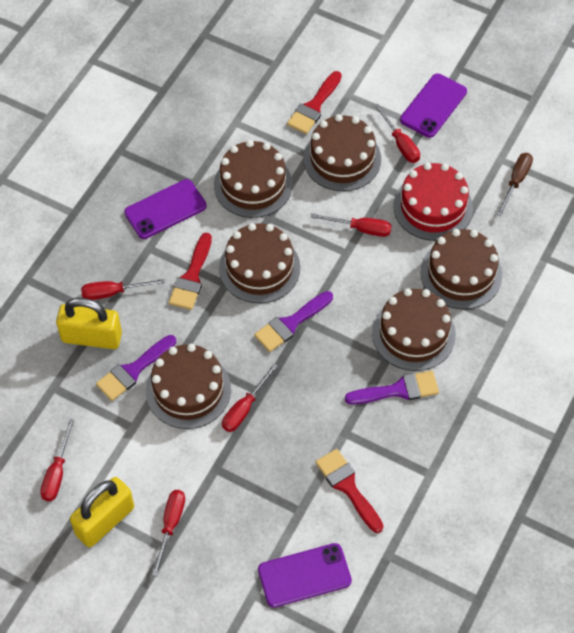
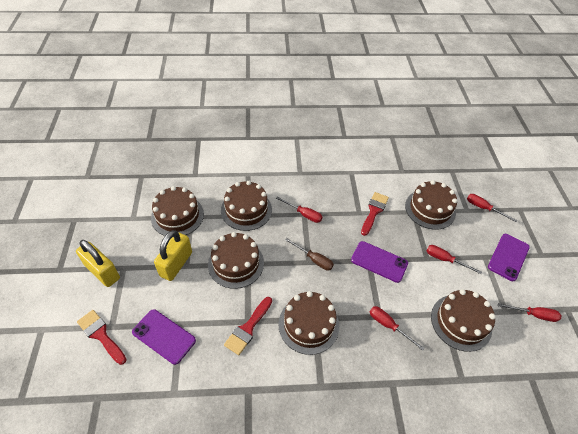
purple brush: 3 -> 0
red cake: 1 -> 0
red screwdriver: 6 -> 5

